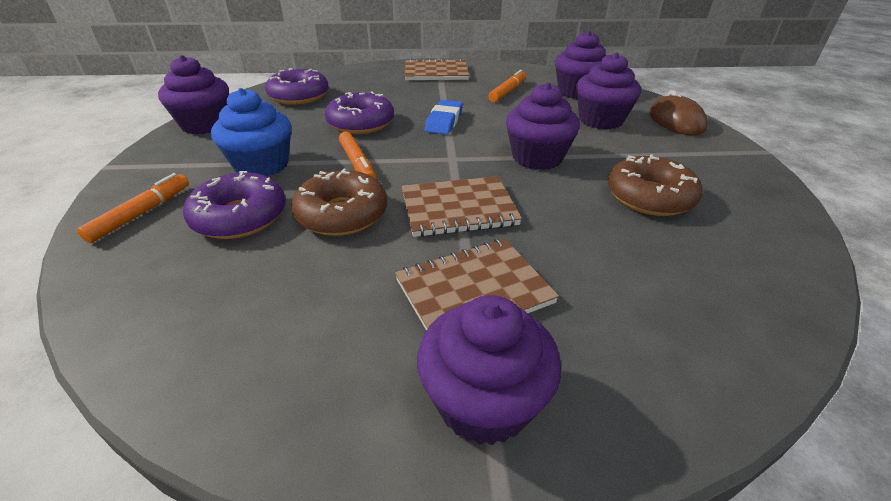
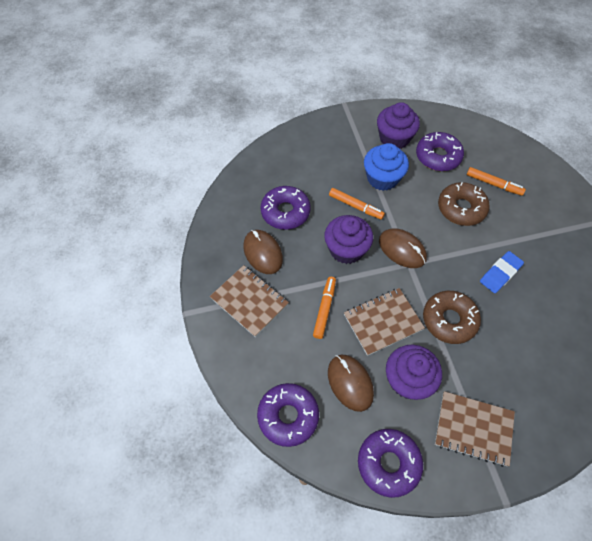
brown mouse: 1 -> 3
purple cupcake: 5 -> 3
purple donut: 3 -> 4

